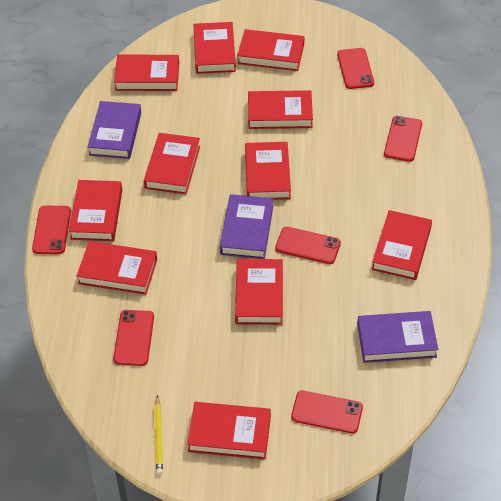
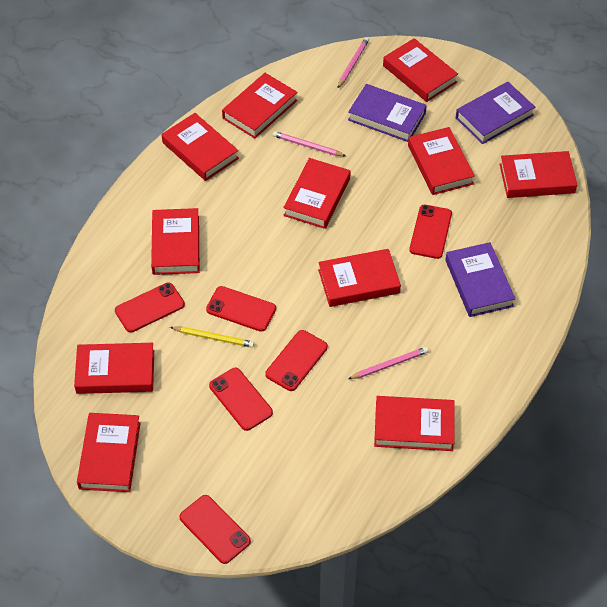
pink pencil: 0 -> 3

